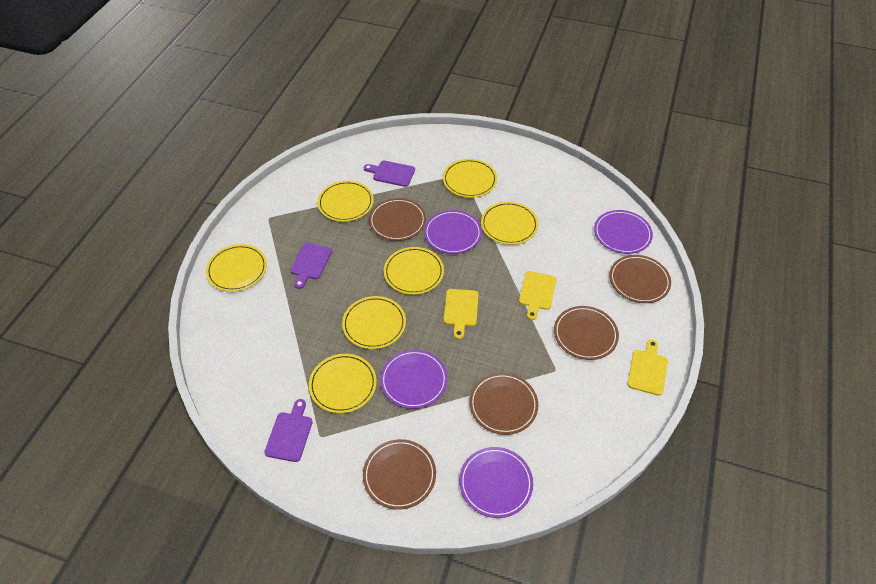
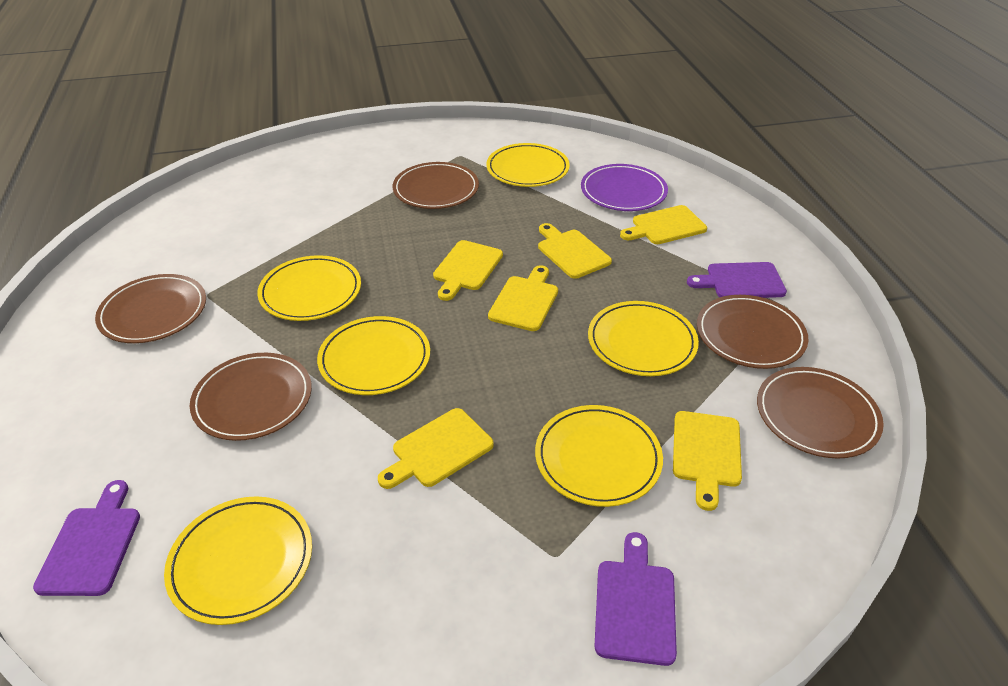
purple plate: 4 -> 1
yellow cutting board: 3 -> 6
yellow plate: 7 -> 6

